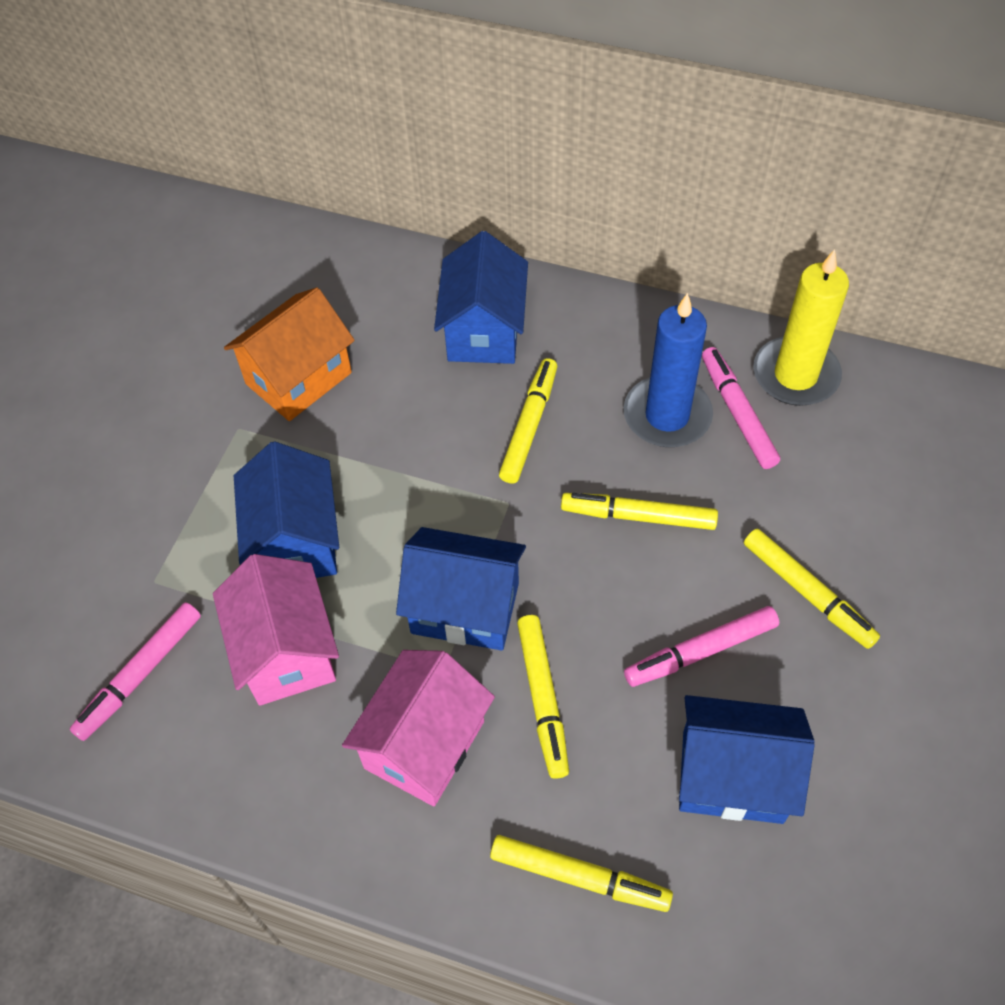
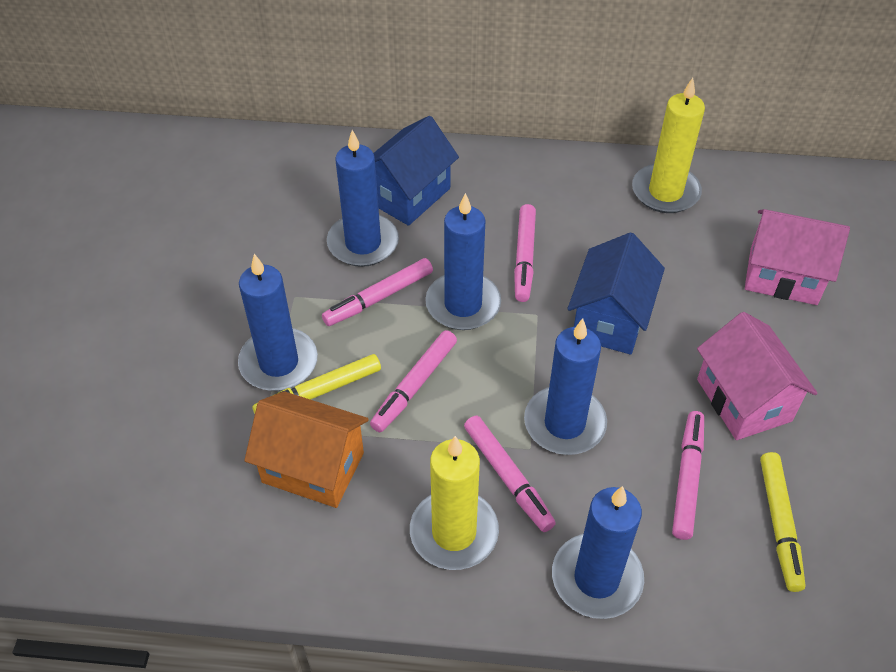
blue candle: 1 -> 5
blue house: 4 -> 2
pink marker: 3 -> 5
yellow candle: 1 -> 2
yellow marker: 5 -> 2

